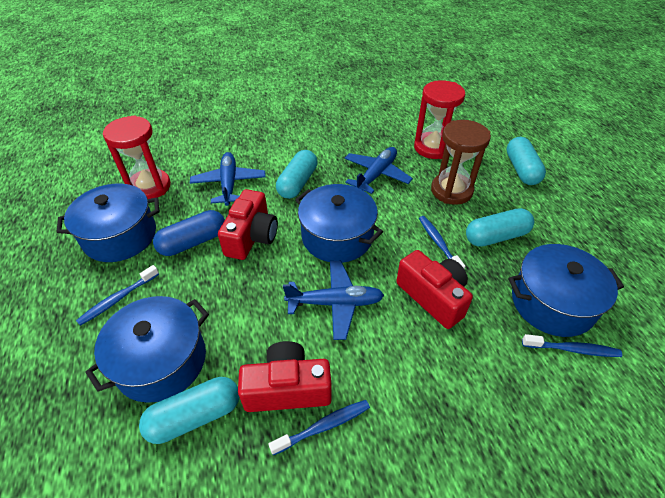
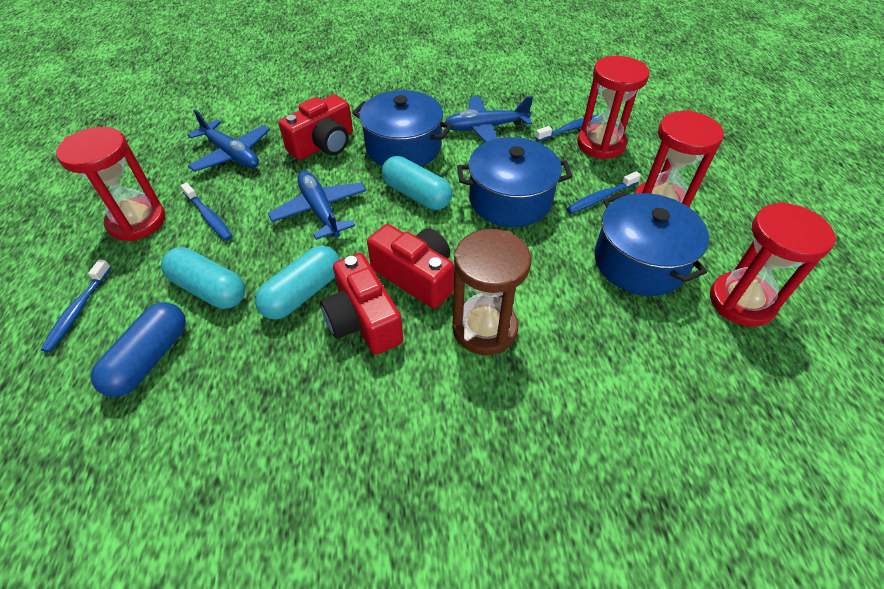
blue pot: 4 -> 3
red hourglass: 2 -> 4
turquoise capsule: 4 -> 3

